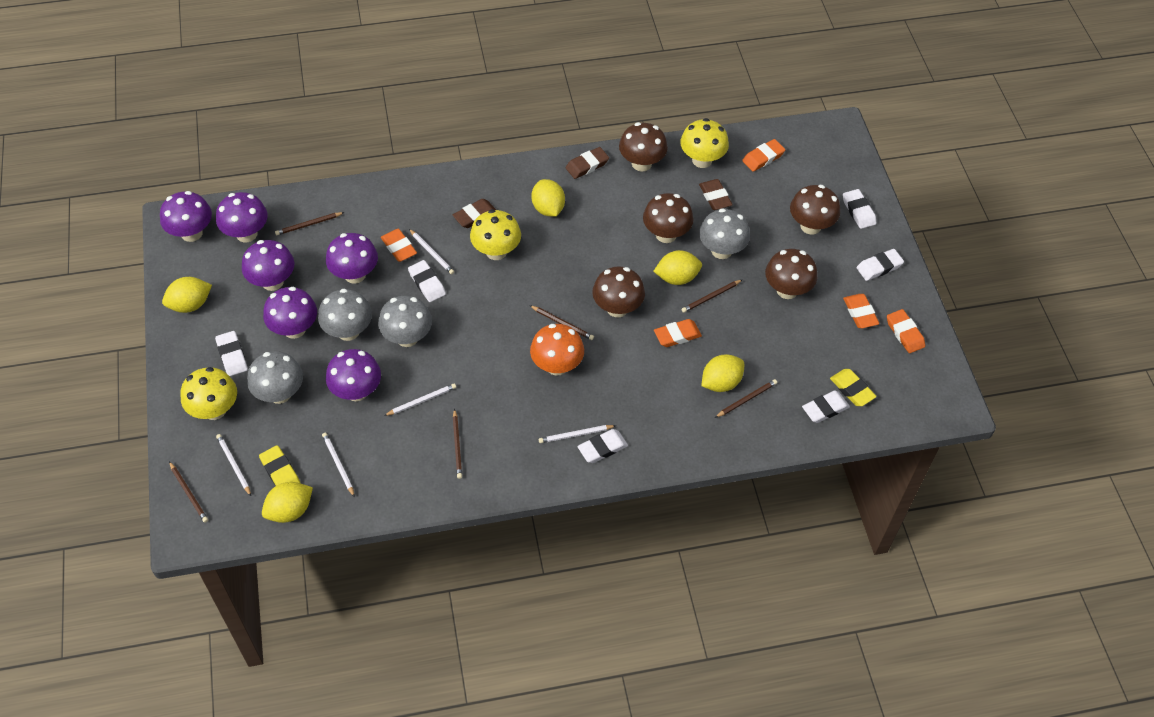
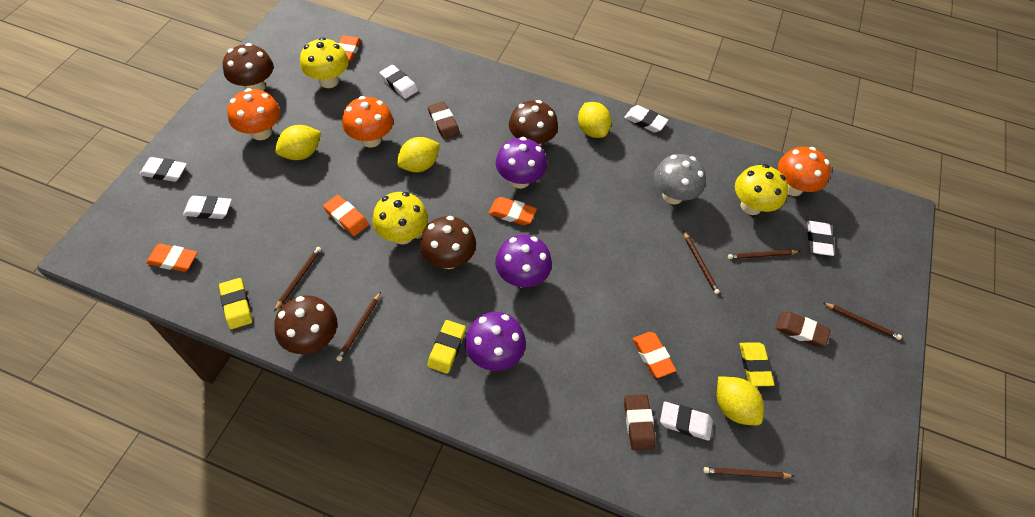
brown mushroom: 5 -> 4
grey mushroom: 4 -> 1
orange mushroom: 1 -> 3
purple mushroom: 6 -> 3
white pencil: 5 -> 0
yellow eraser: 2 -> 3
yellow lemon: 5 -> 4

